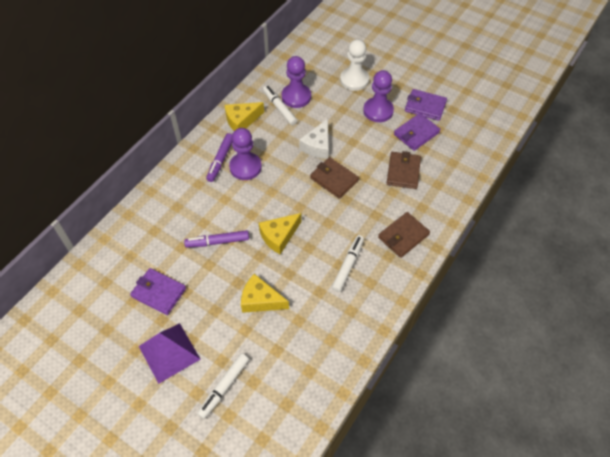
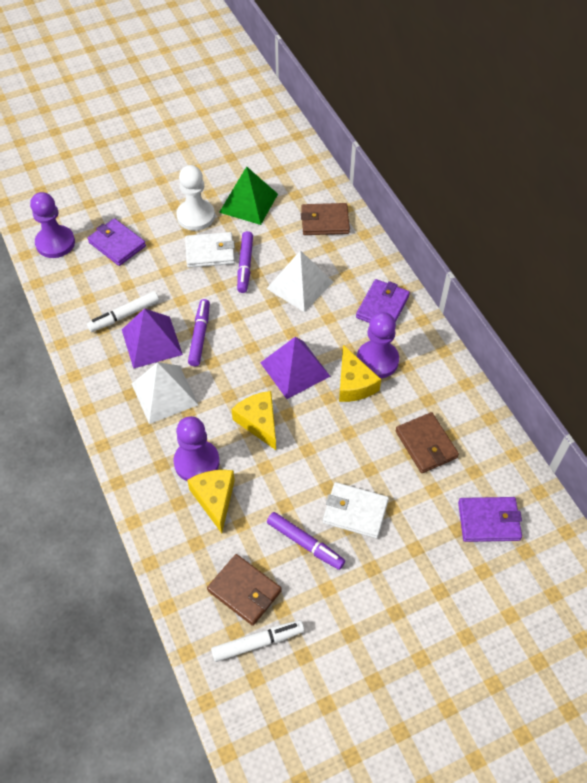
green pyramid: 0 -> 1
purple marker: 2 -> 3
purple pyramid: 1 -> 2
white cheese: 1 -> 0
white marker: 3 -> 2
white pyramid: 0 -> 2
white wallet: 0 -> 2

